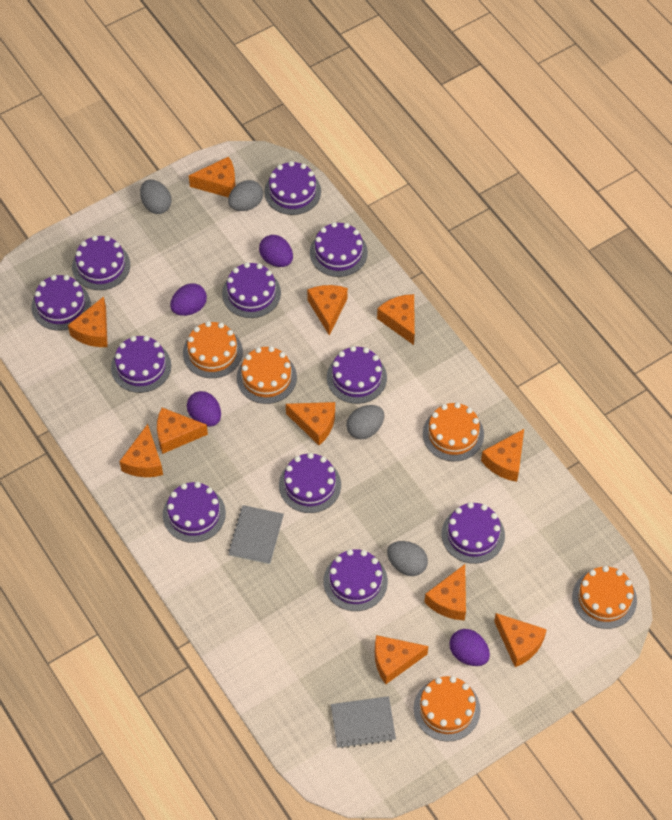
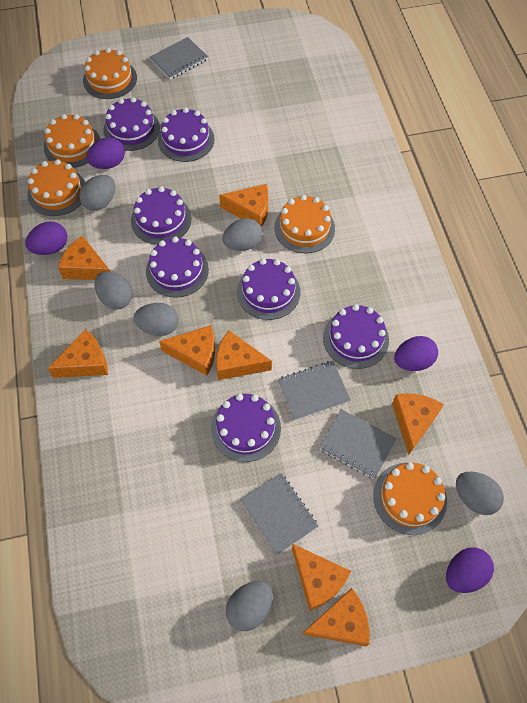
grey egg: 4 -> 6
grey notebook: 2 -> 4
orange cheese: 11 -> 8
purple cake: 11 -> 7

